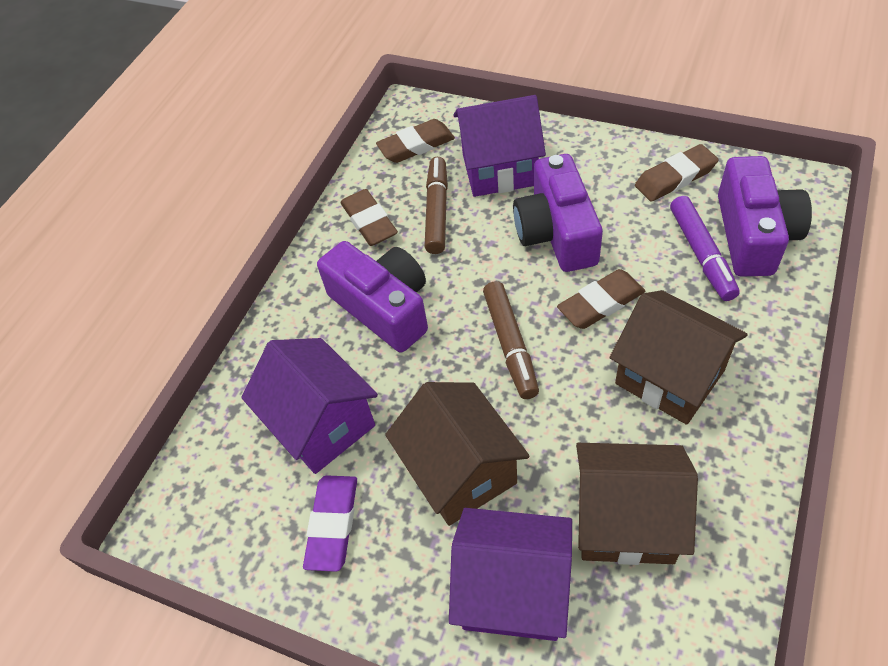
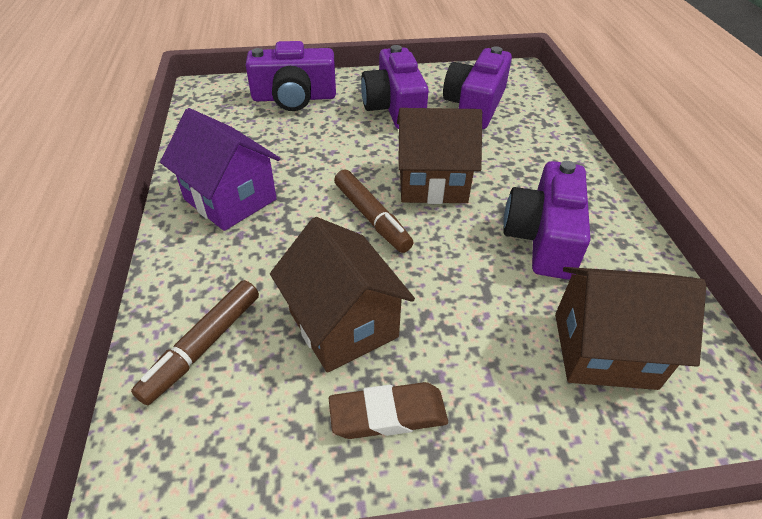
brown eraser: 4 -> 1
purple camera: 3 -> 4
purple eraser: 1 -> 0
purple house: 3 -> 1
purple marker: 1 -> 0

